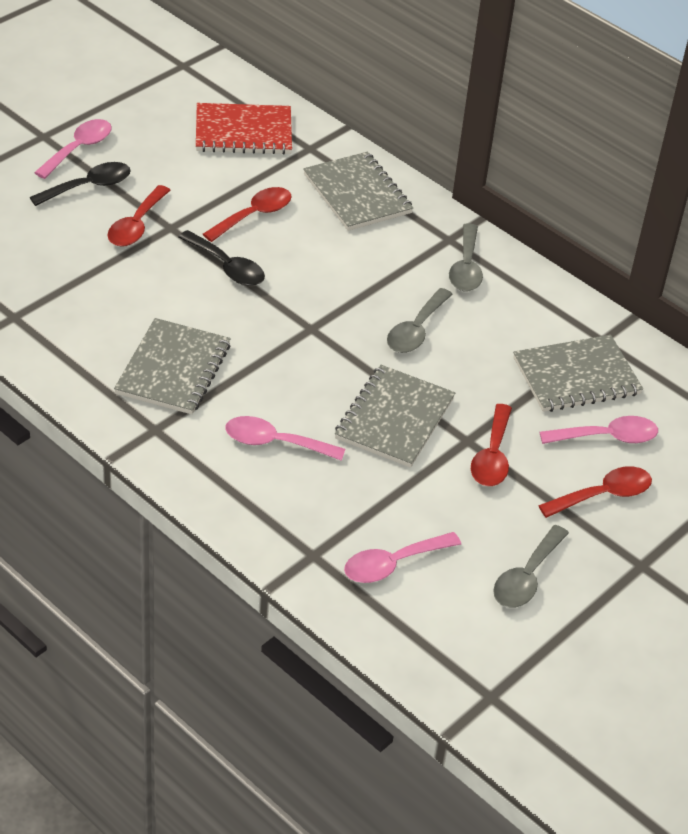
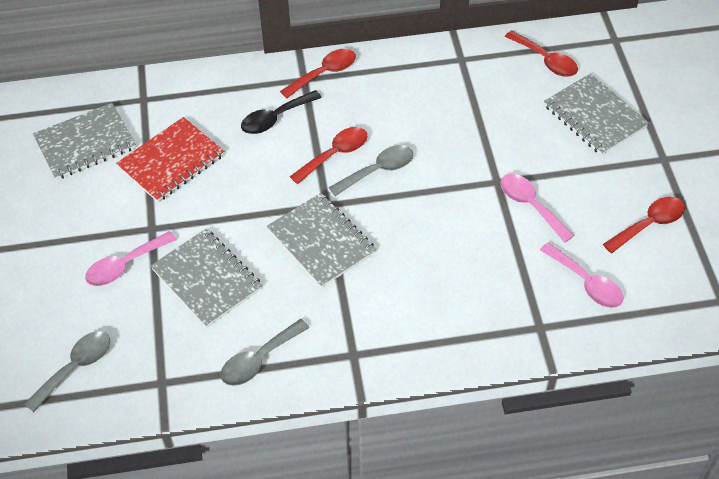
black spoon: 2 -> 1
pink spoon: 4 -> 3

